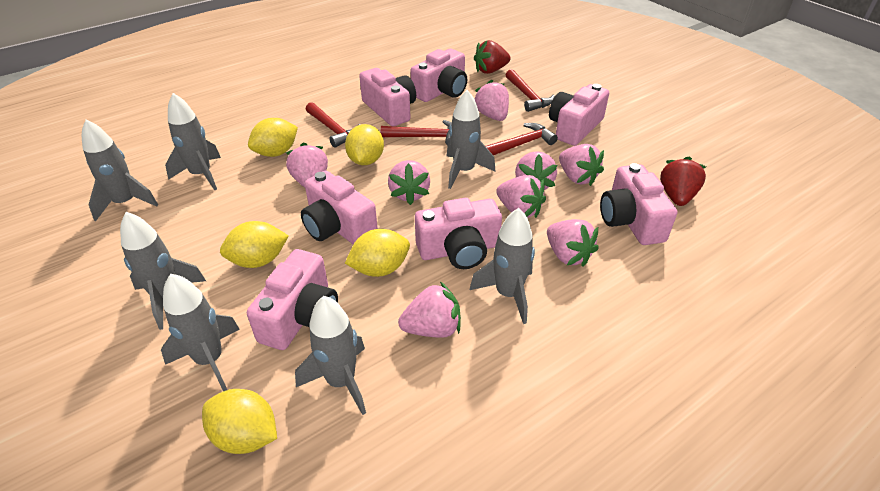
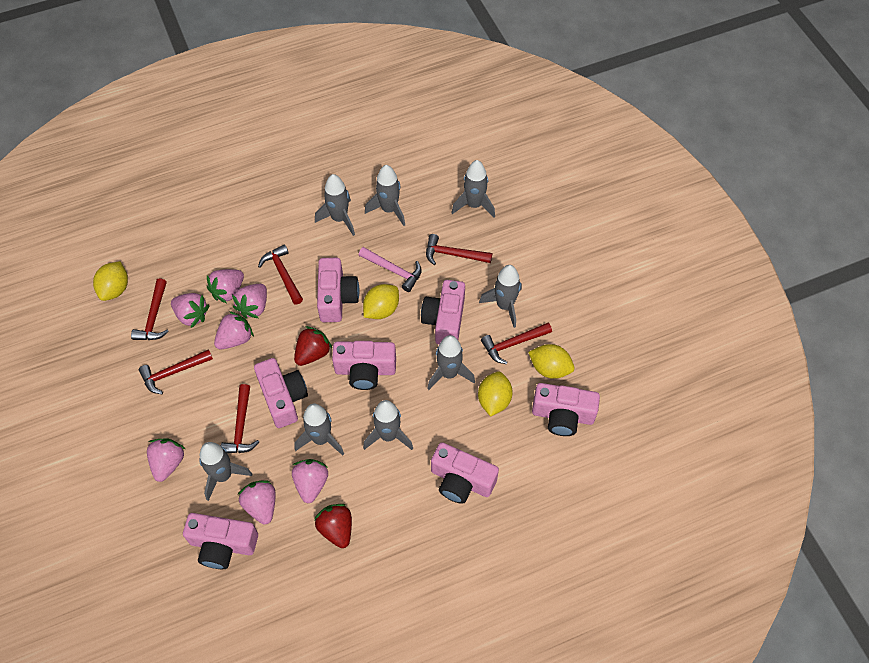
grey rocket: 7 -> 8
pink hammer: 0 -> 1
pink strawberry: 8 -> 7
red hammer: 4 -> 6
yellow lemon: 5 -> 4

